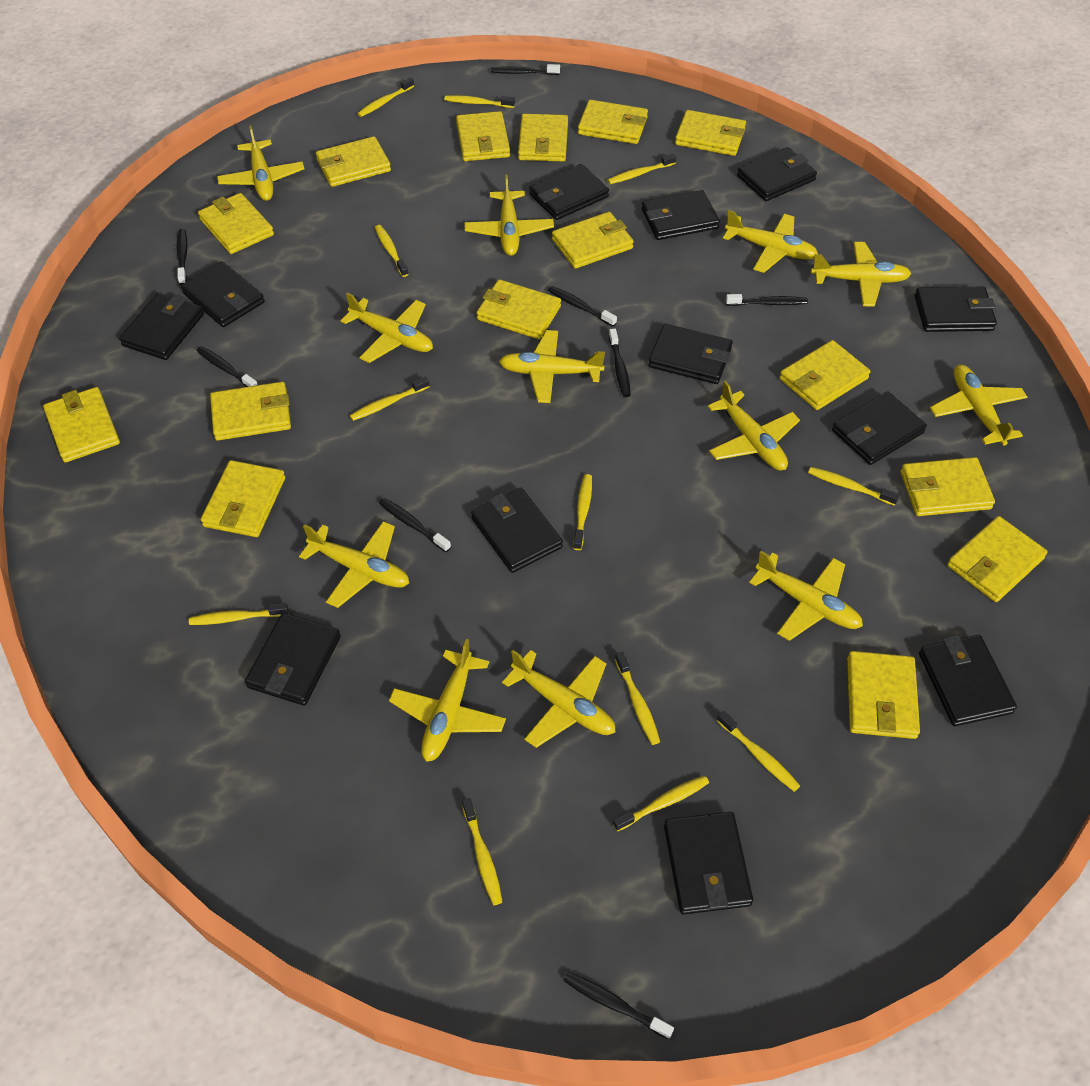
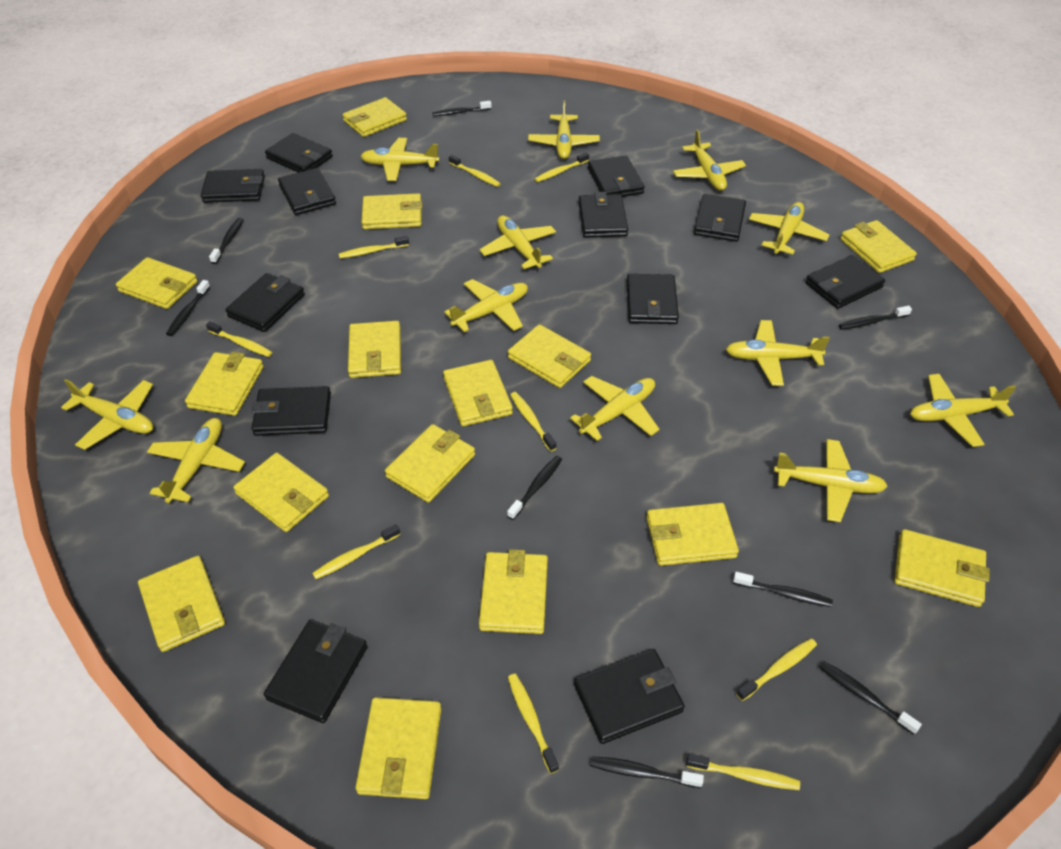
yellow toothbrush: 12 -> 9

